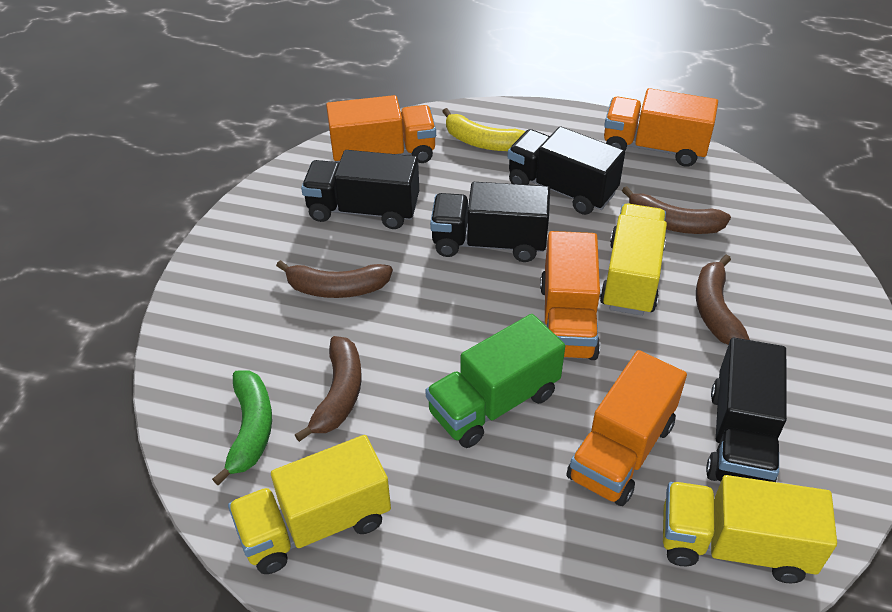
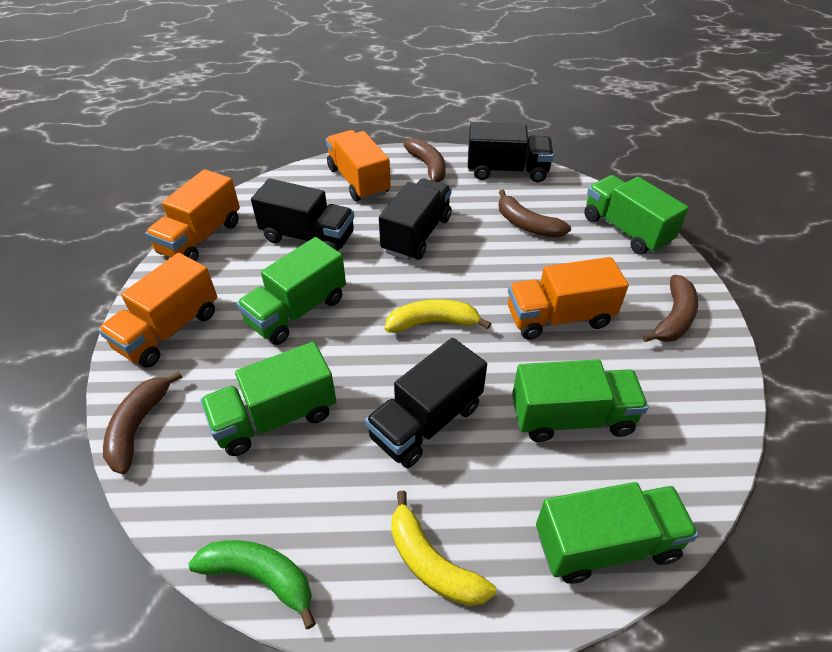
green truck: 1 -> 5
yellow banana: 1 -> 2
yellow truck: 3 -> 0

